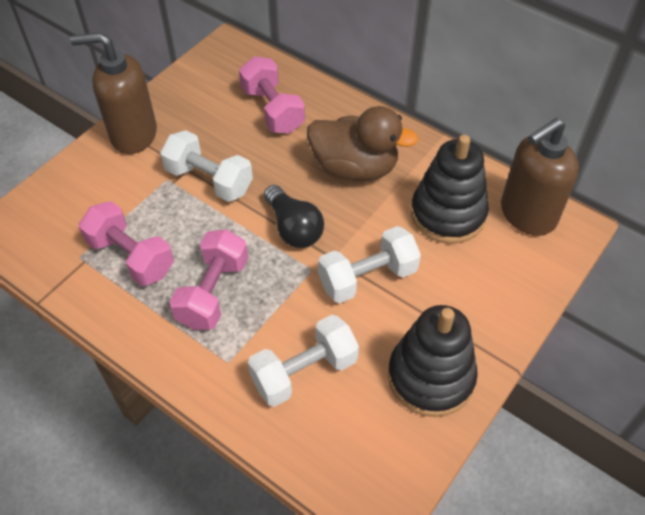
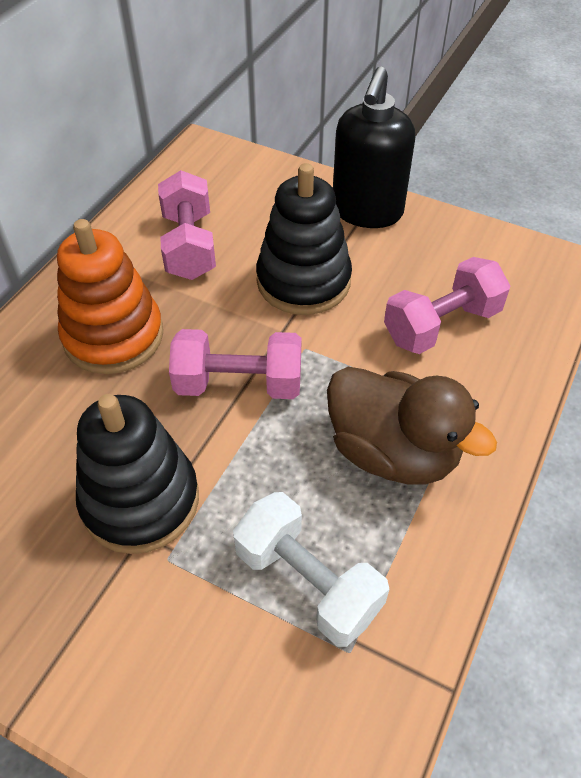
black light bulb: 1 -> 0
black soap dispenser: 0 -> 1
brown soap dispenser: 2 -> 0
orange stacking toy: 0 -> 1
white dumbbell: 3 -> 1

